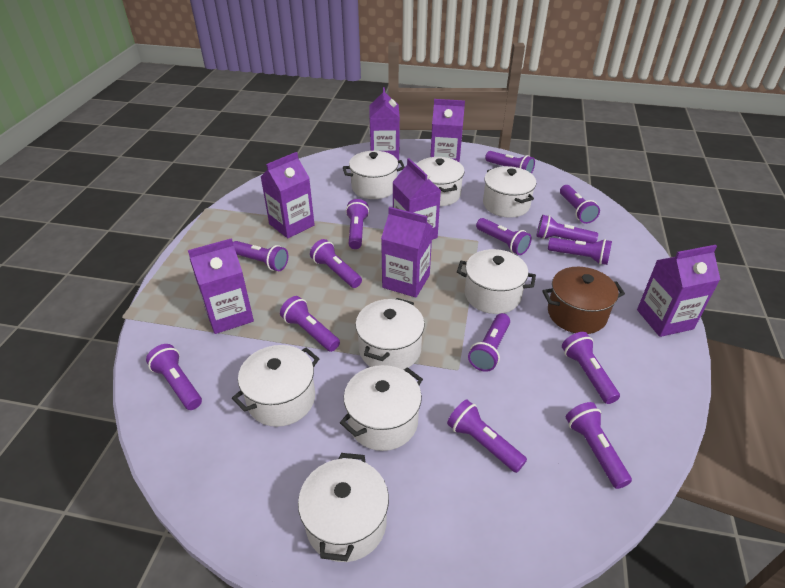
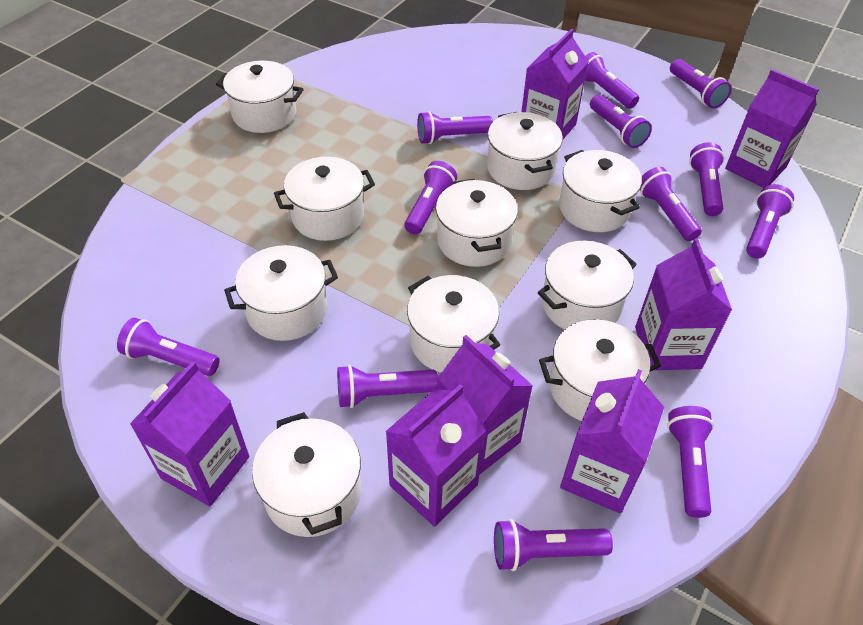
brown pot: 1 -> 0
purple flashlight: 14 -> 12
white pot: 8 -> 10

